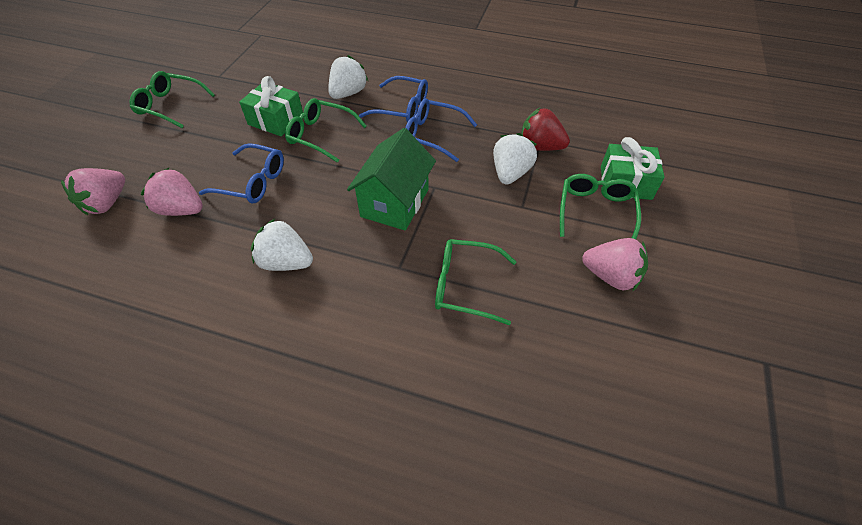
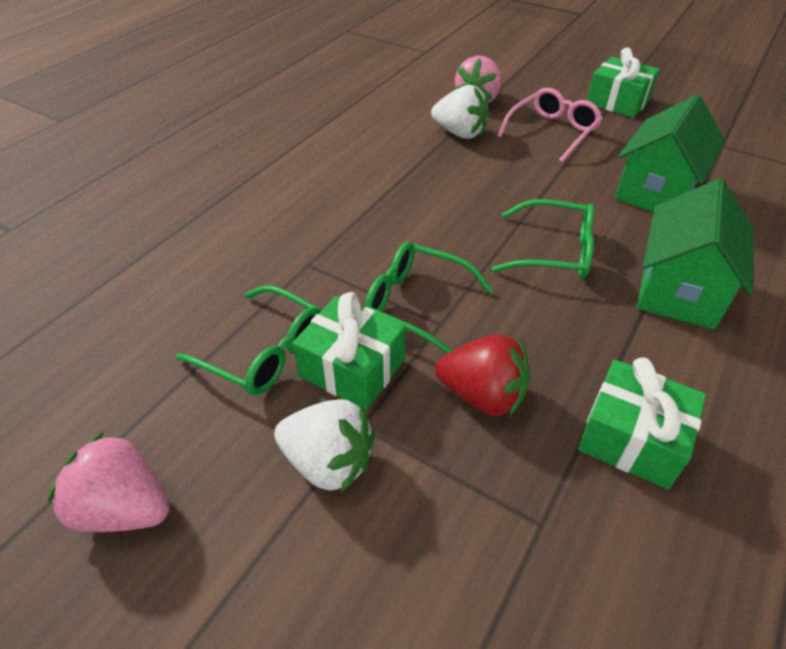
blue glasses: 3 -> 0
green gift: 2 -> 3
green glasses: 4 -> 3
green house: 1 -> 2
pink glasses: 0 -> 1
pink strawberry: 3 -> 2
white strawberry: 3 -> 2

